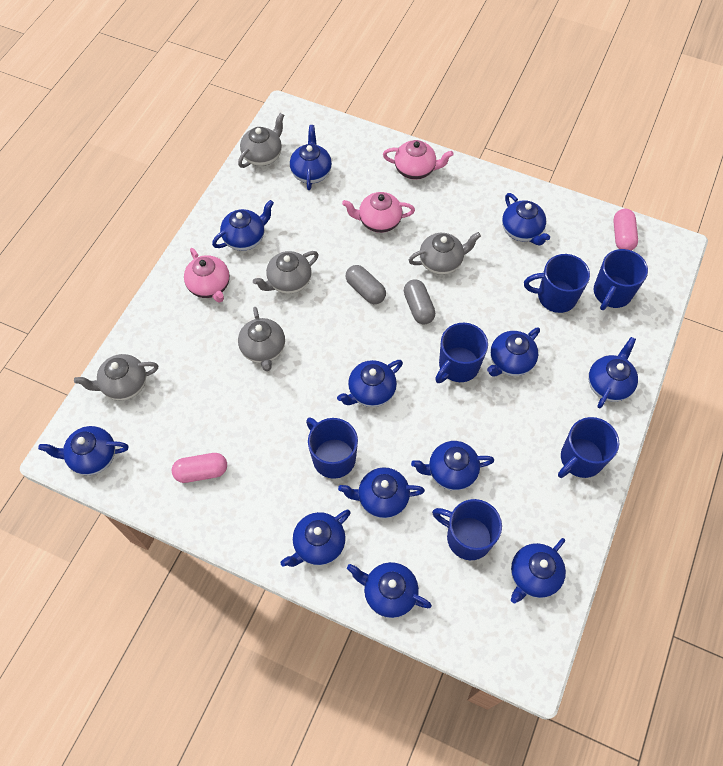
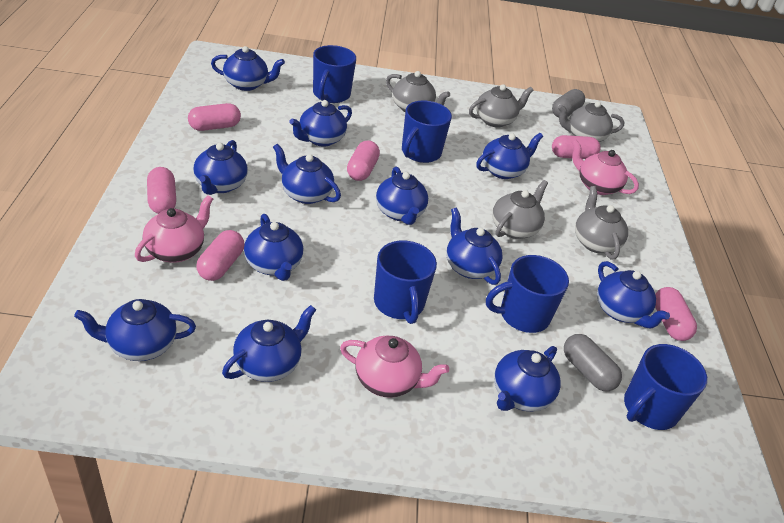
blue mug: 6 -> 5
pink capsule: 2 -> 6

